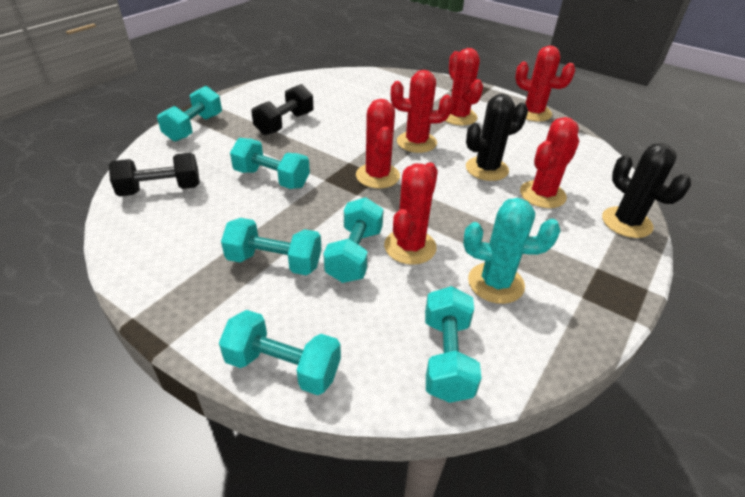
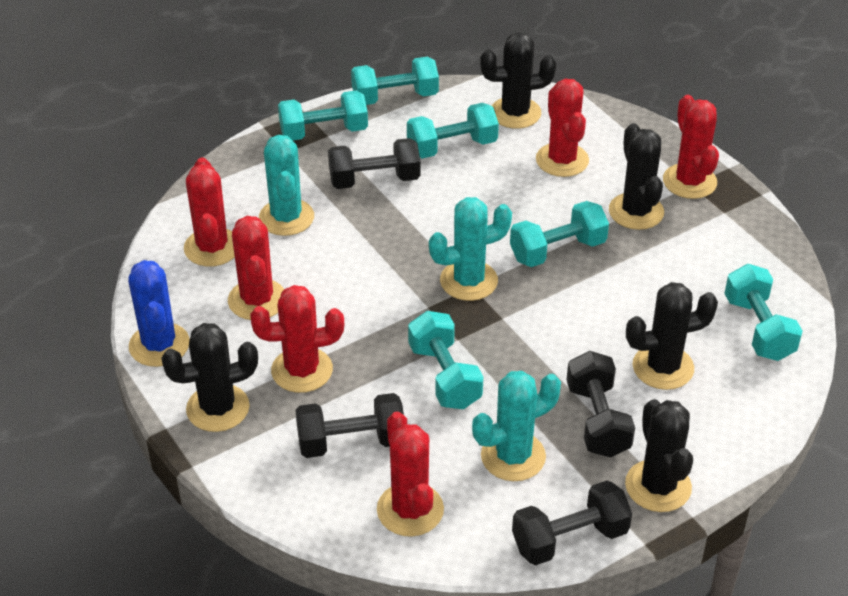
black cactus: 2 -> 5
black dumbbell: 2 -> 4
blue cactus: 0 -> 1
turquoise cactus: 1 -> 3

